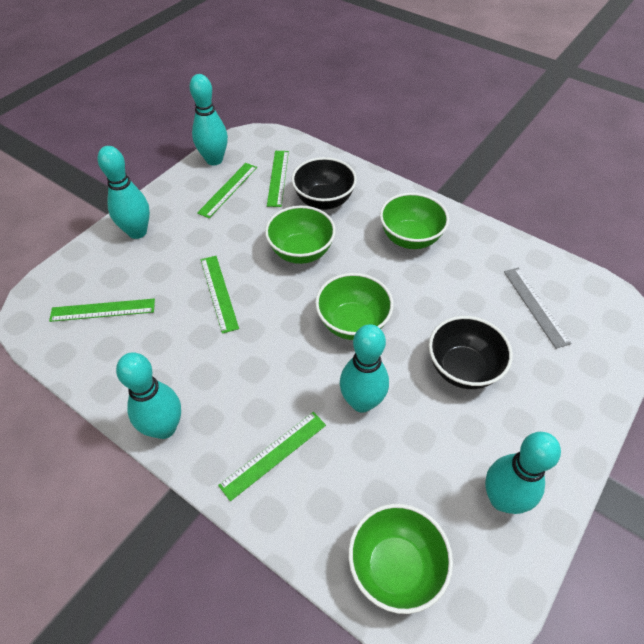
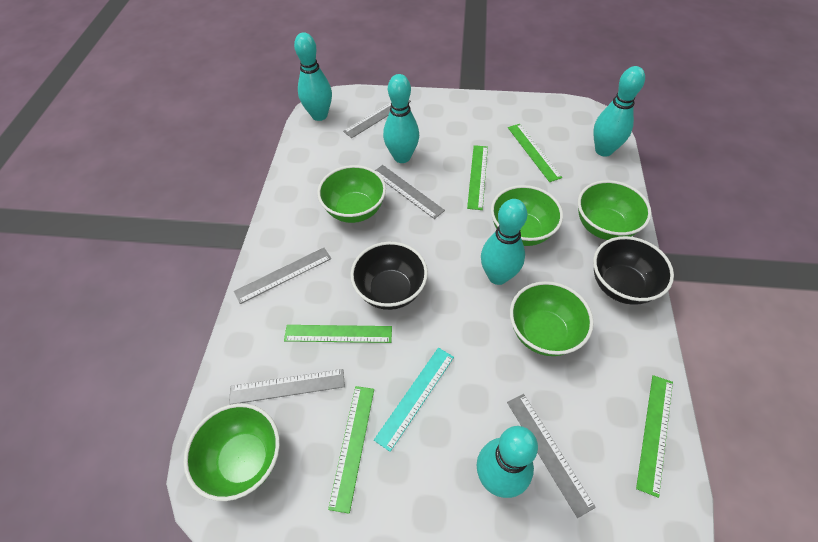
green bowl: 4 -> 5
grey ruler: 1 -> 5
turquoise ruler: 0 -> 1

